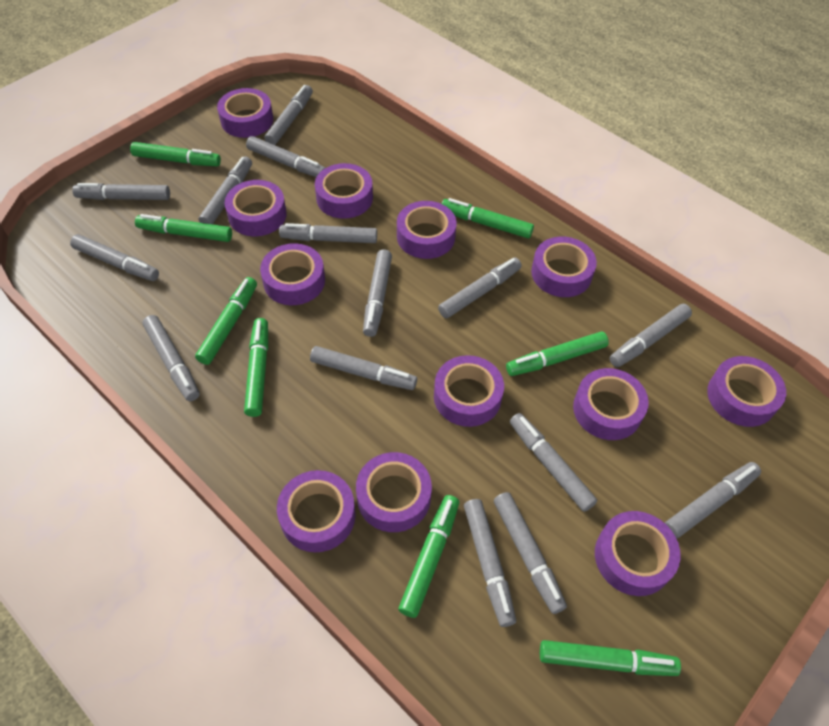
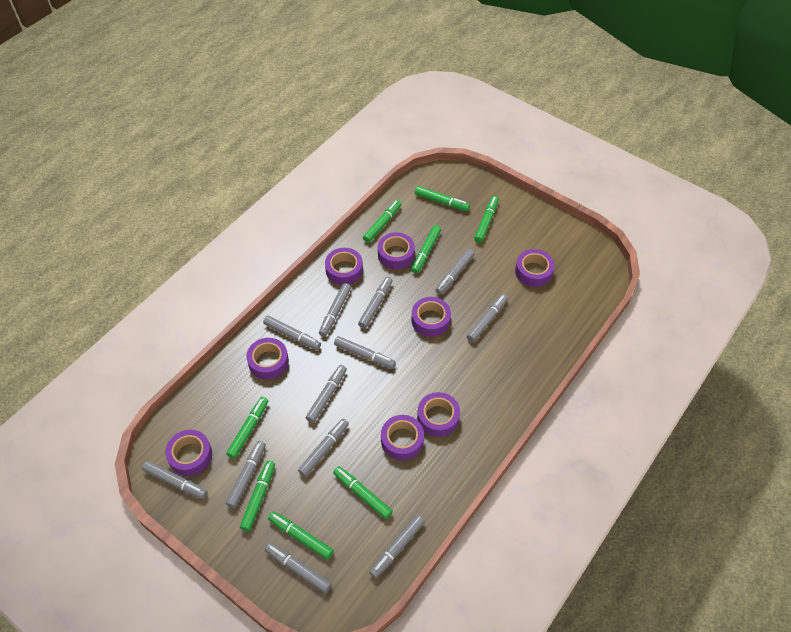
grey marker: 15 -> 12
purple tape: 12 -> 8

